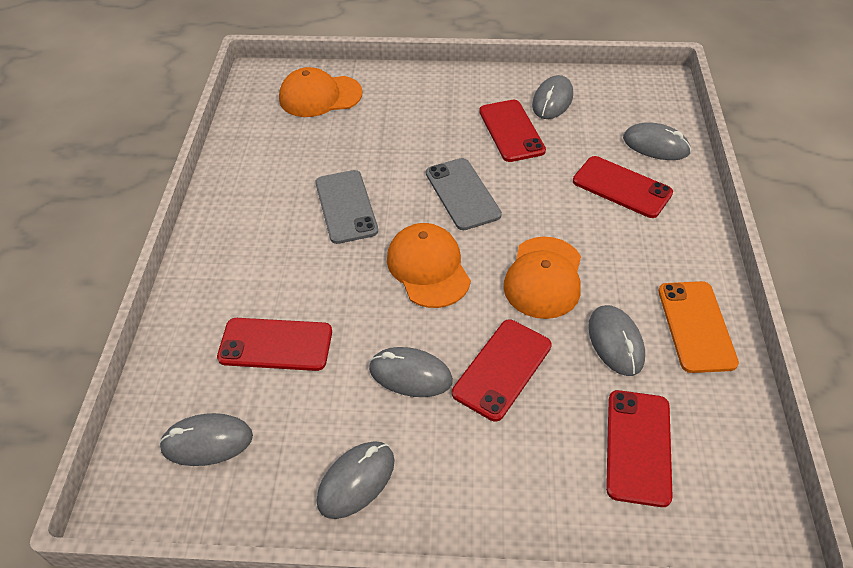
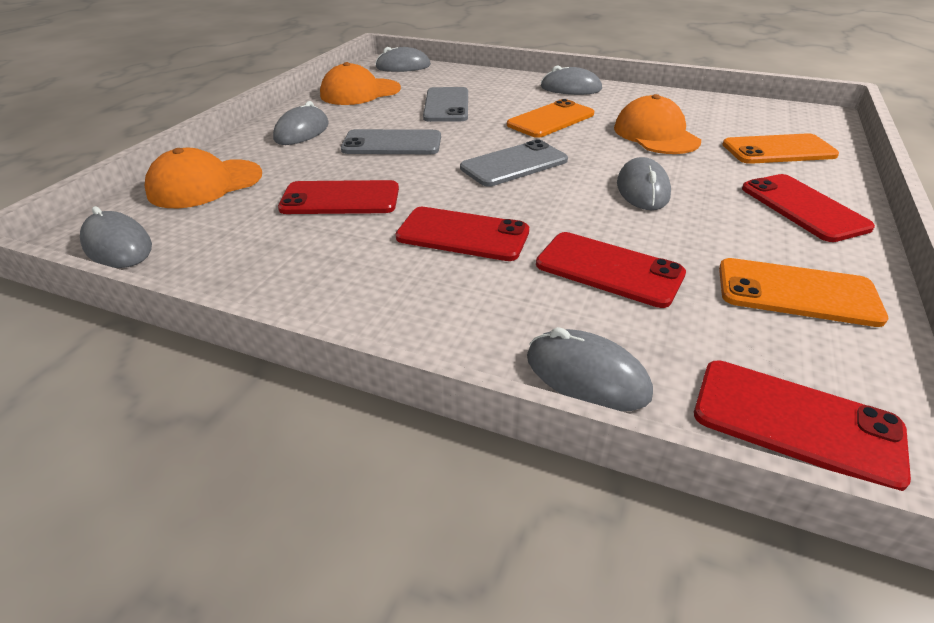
grey phone: 2 -> 3
orange phone: 1 -> 3

